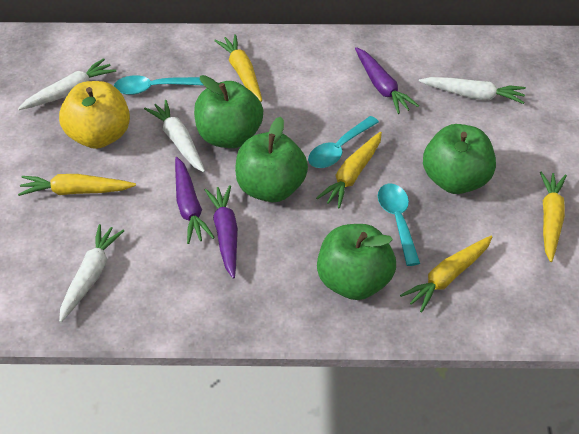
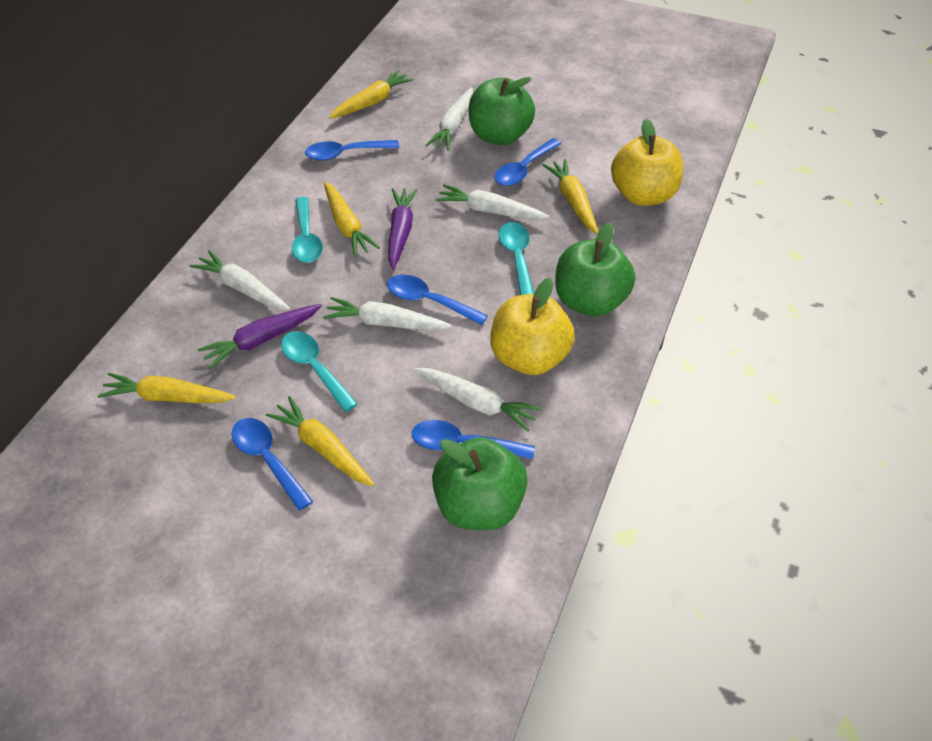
blue spoon: 0 -> 5
green apple: 4 -> 3
purple carrot: 3 -> 2
white carrot: 4 -> 5
yellow apple: 1 -> 2

